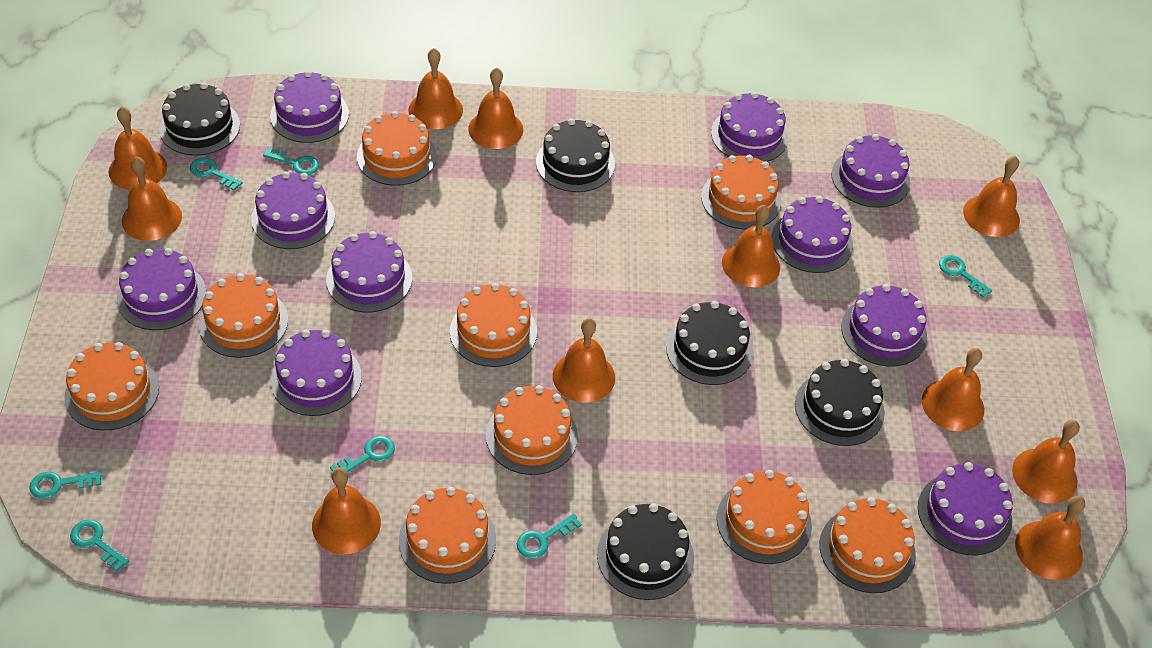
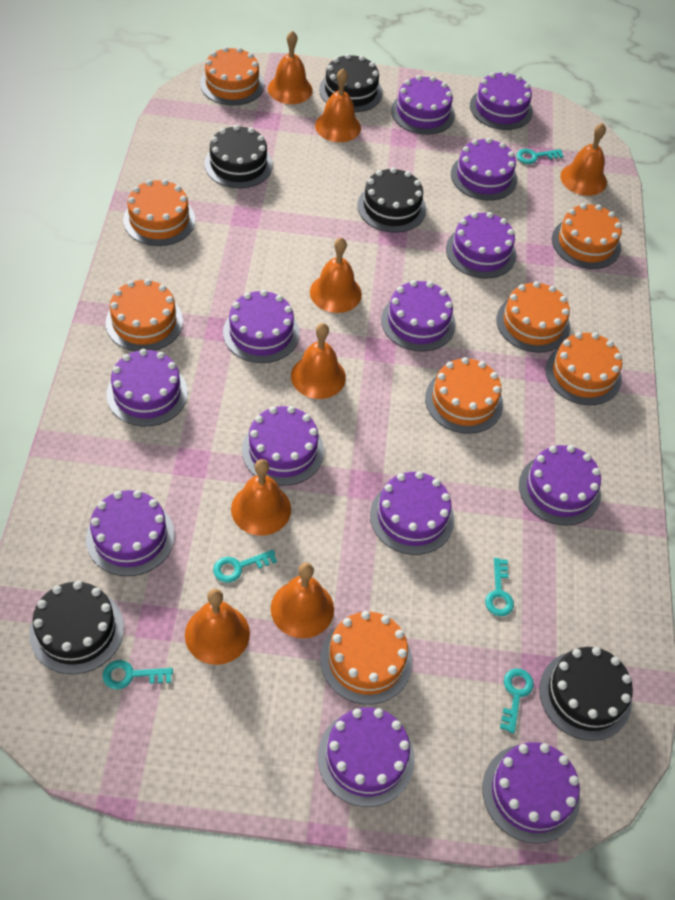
orange bell: 11 -> 8
orange cake: 9 -> 8
purple cake: 10 -> 13
turquoise key: 7 -> 5

